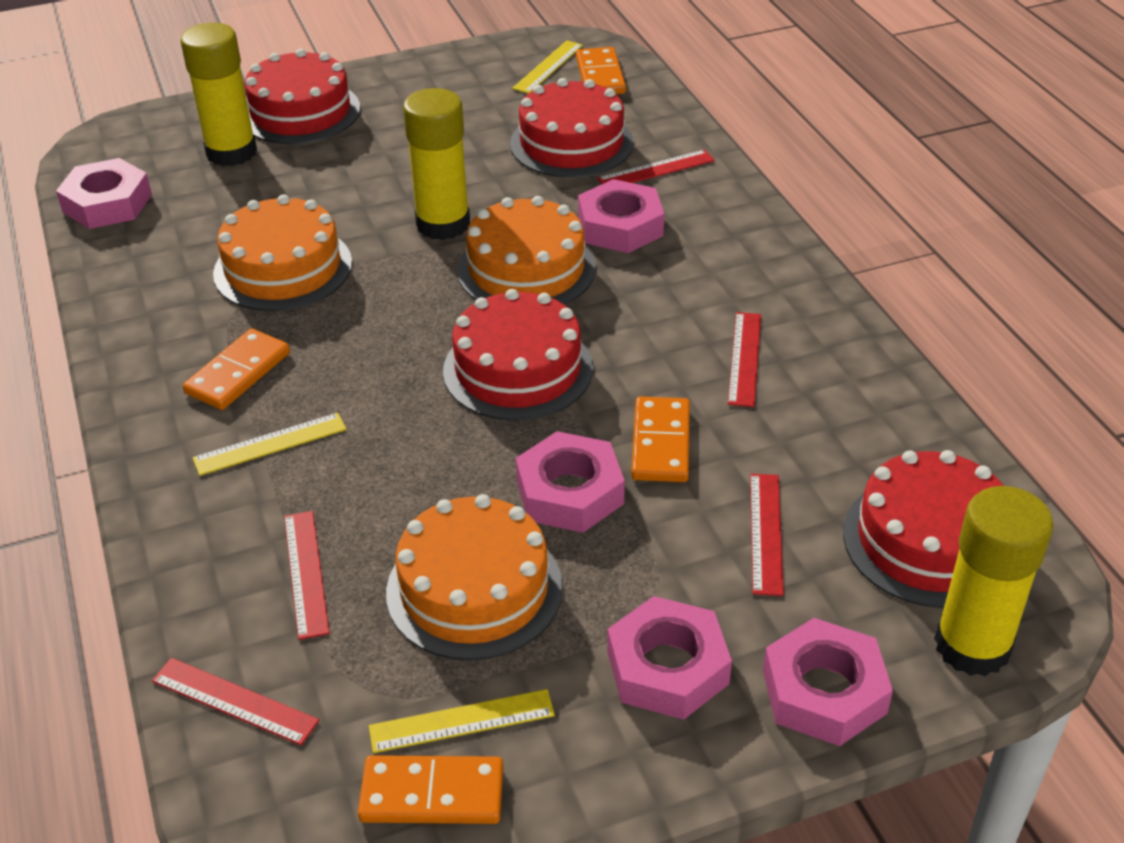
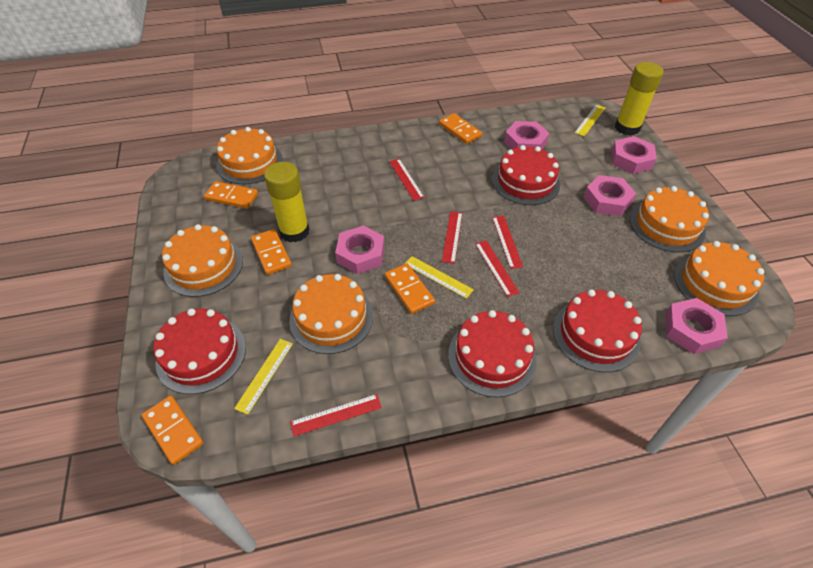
orange cake: 3 -> 5
orange domino: 4 -> 5
yellow glue stick: 3 -> 2

